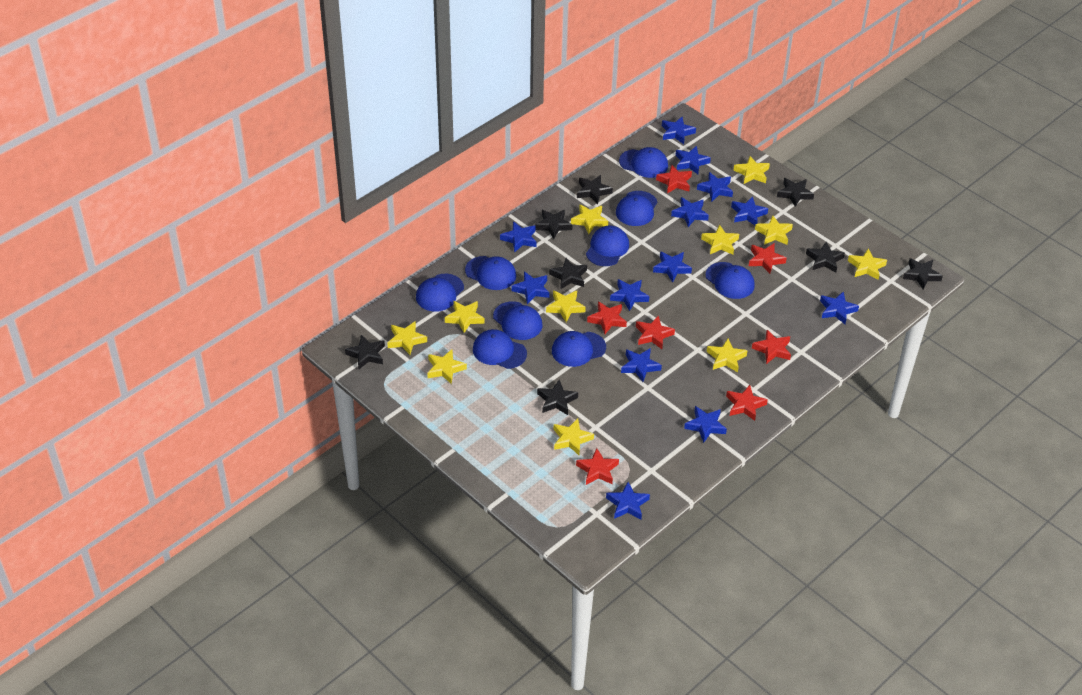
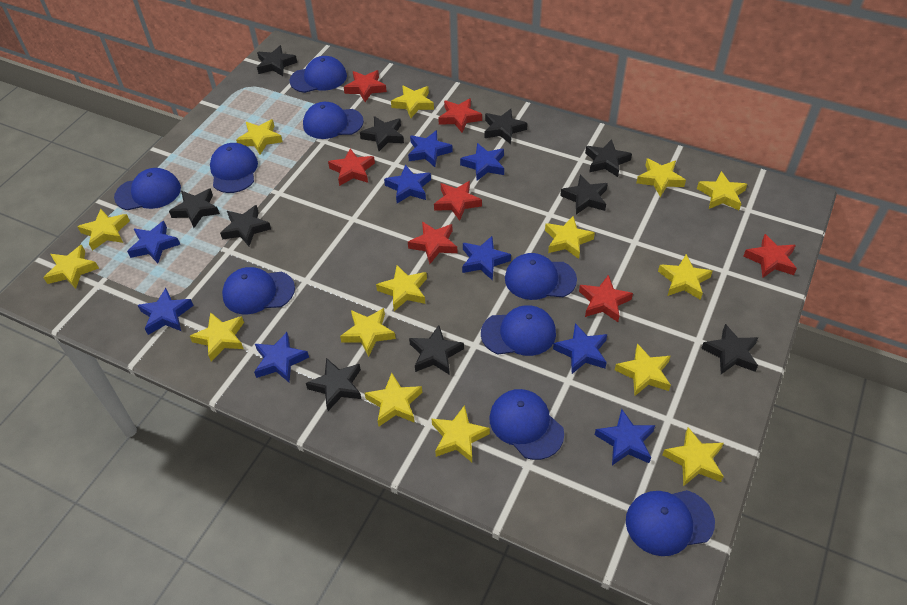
black star: 8 -> 10
blue star: 13 -> 9
yellow star: 11 -> 15

